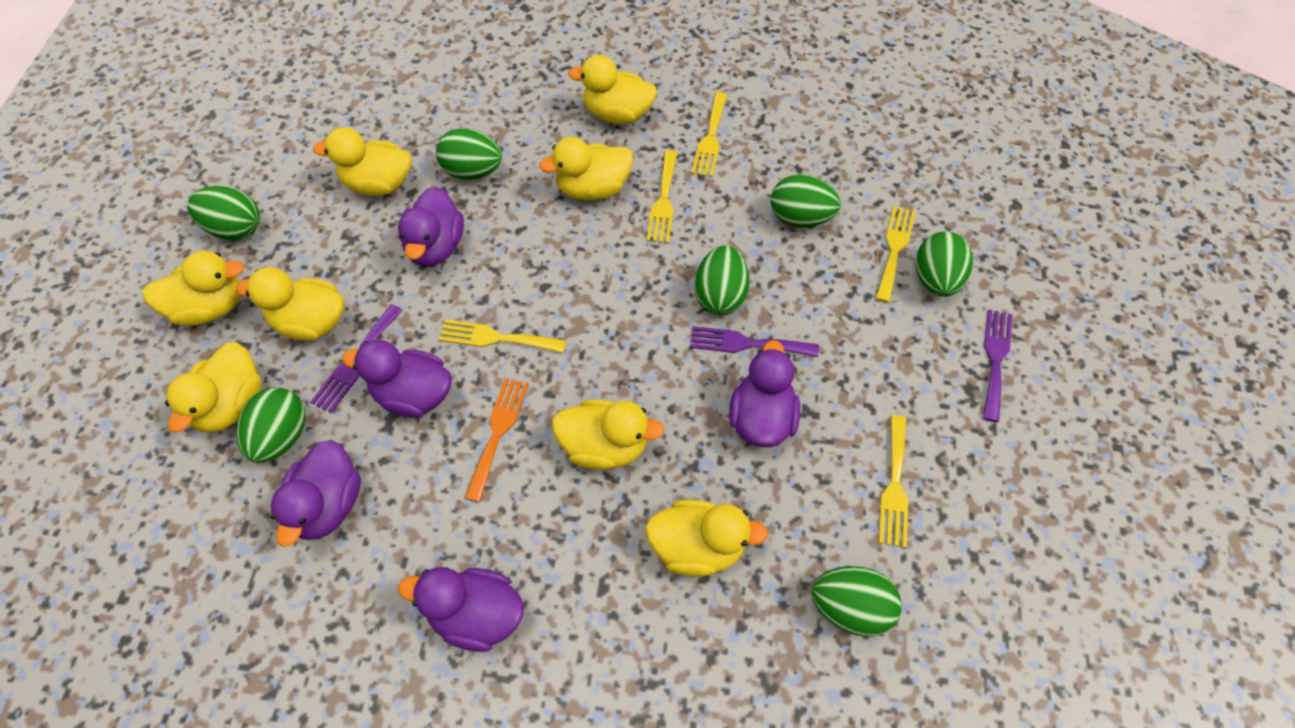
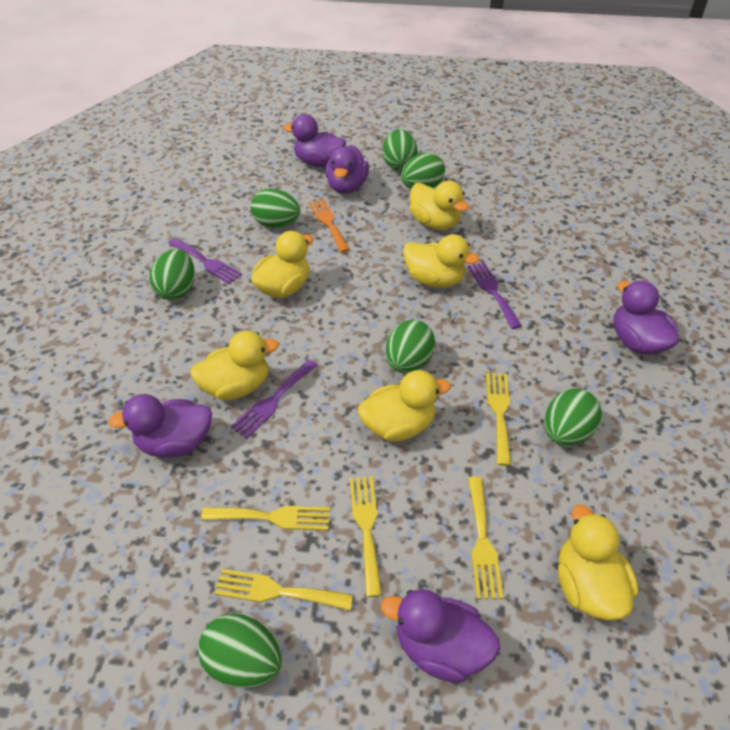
yellow duck: 8 -> 6

